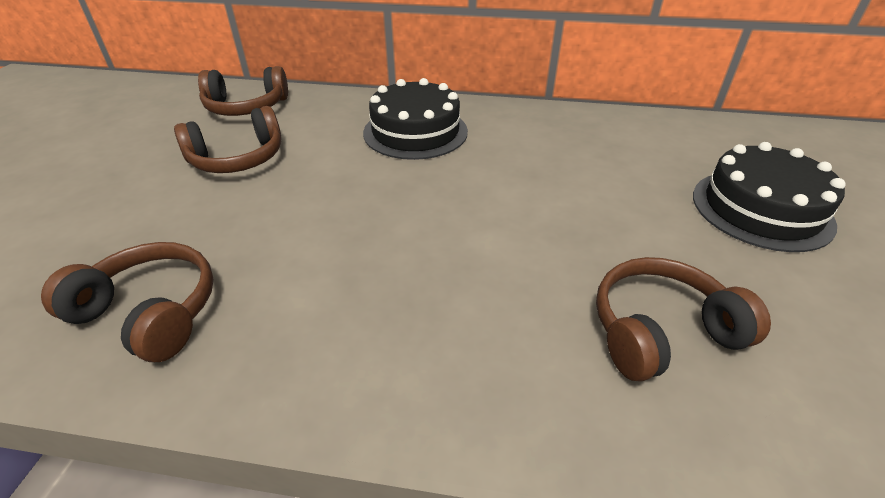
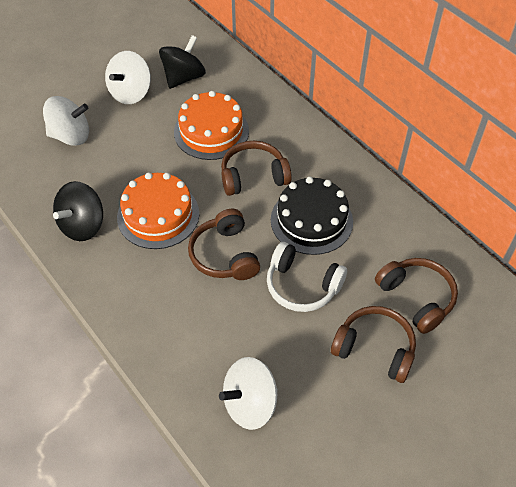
black cake: 2 -> 1
black spinning top: 0 -> 2
orange cake: 0 -> 2
white headphones: 0 -> 1
white spinning top: 0 -> 3

